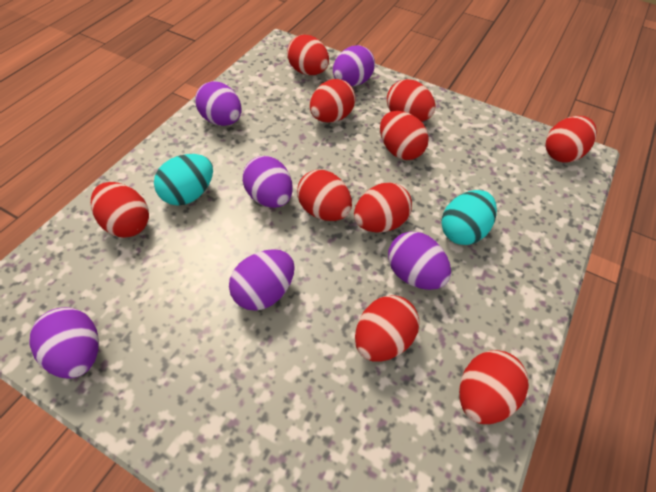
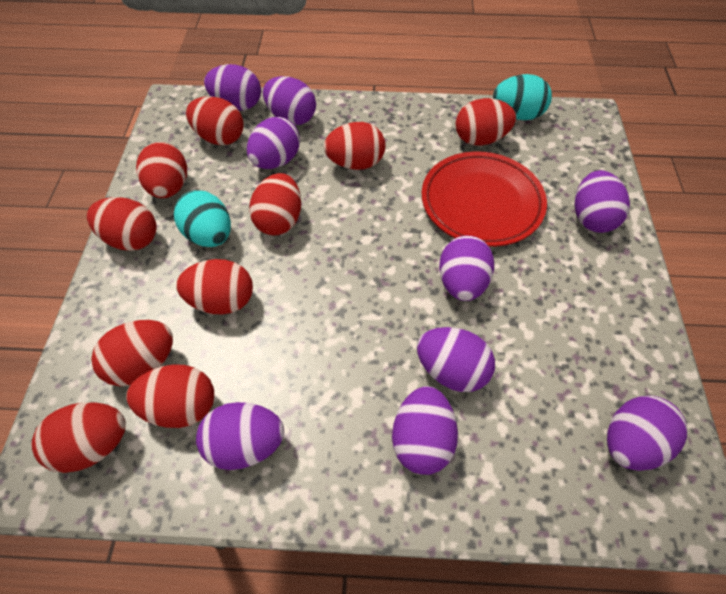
purple egg: 6 -> 9
red plate: 0 -> 1

